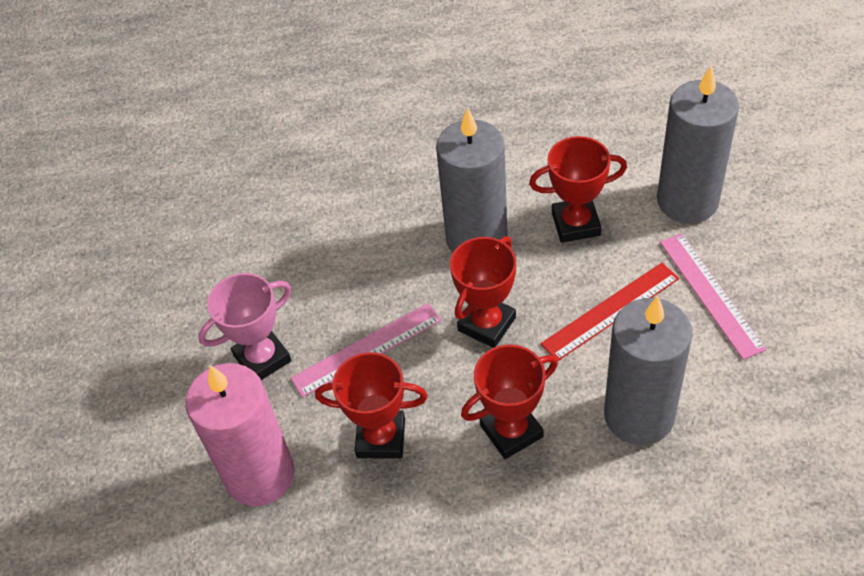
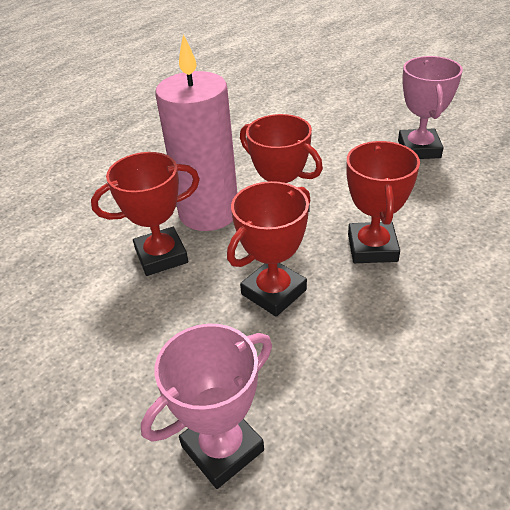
grey candle: 3 -> 0
pink ruler: 2 -> 0
pink trophy: 1 -> 2
red ruler: 1 -> 0

